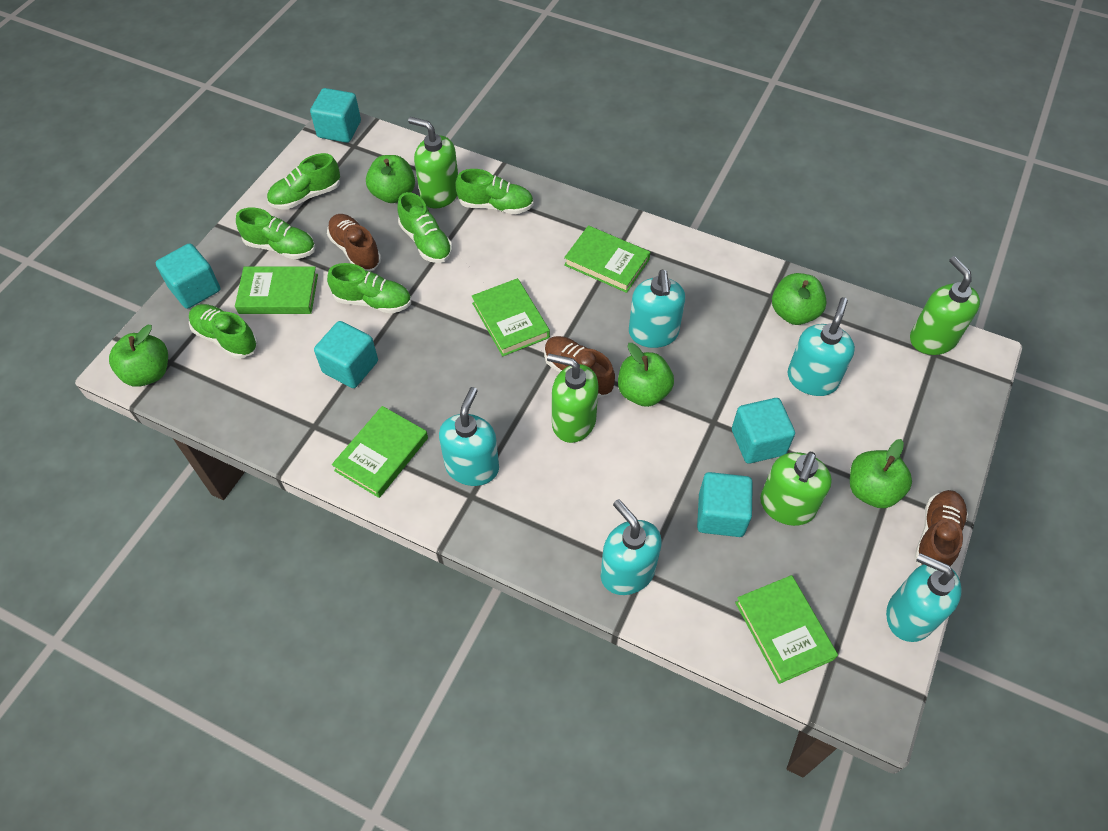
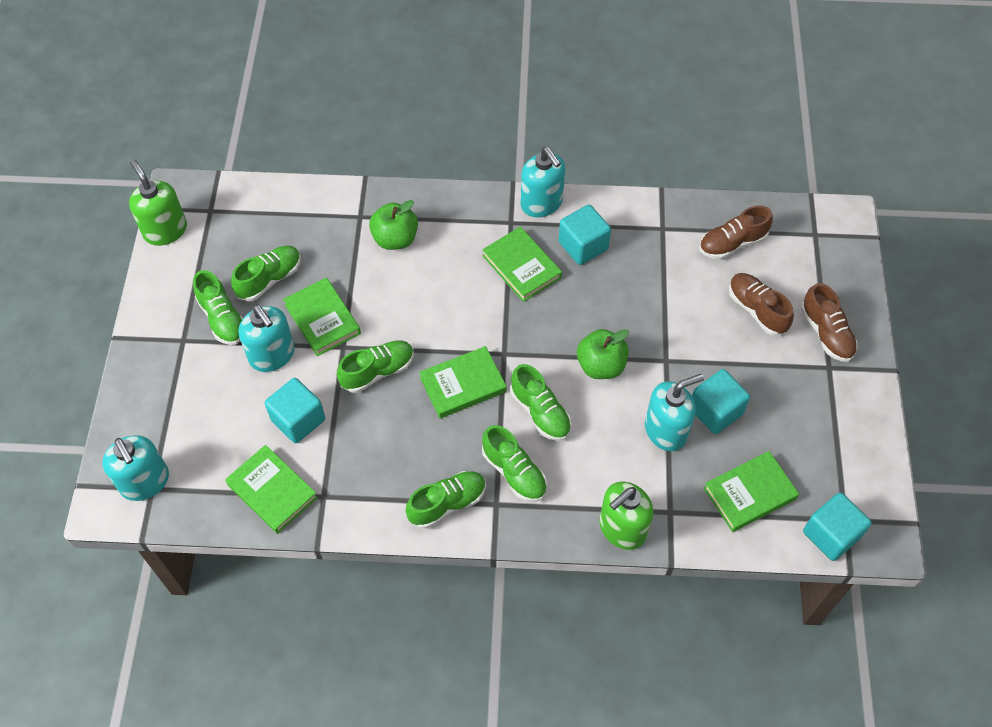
green apple: 5 -> 2
green soap dispenser: 4 -> 2
turquoise cube: 5 -> 4
turquoise soap dispenser: 5 -> 4

